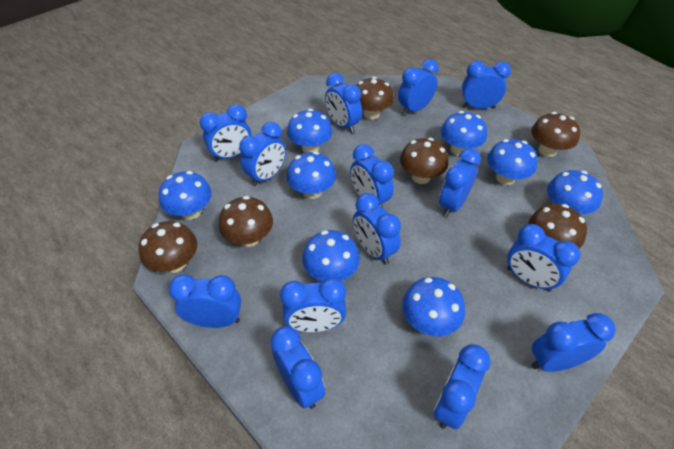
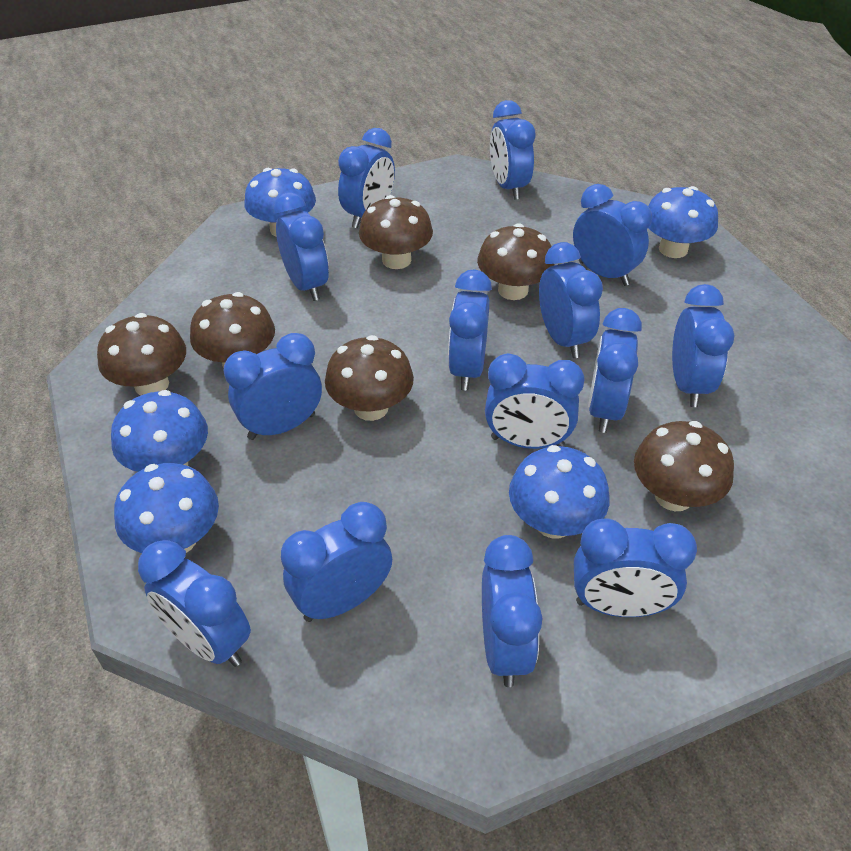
blue mushroom: 8 -> 5

